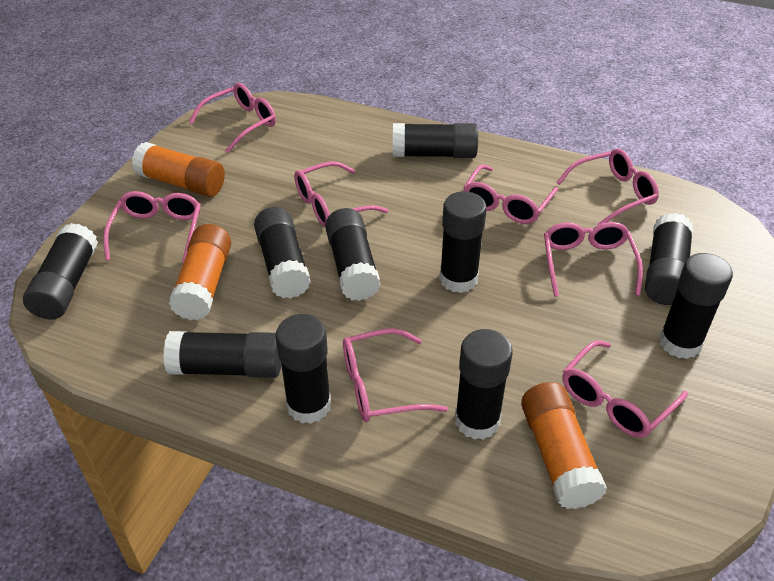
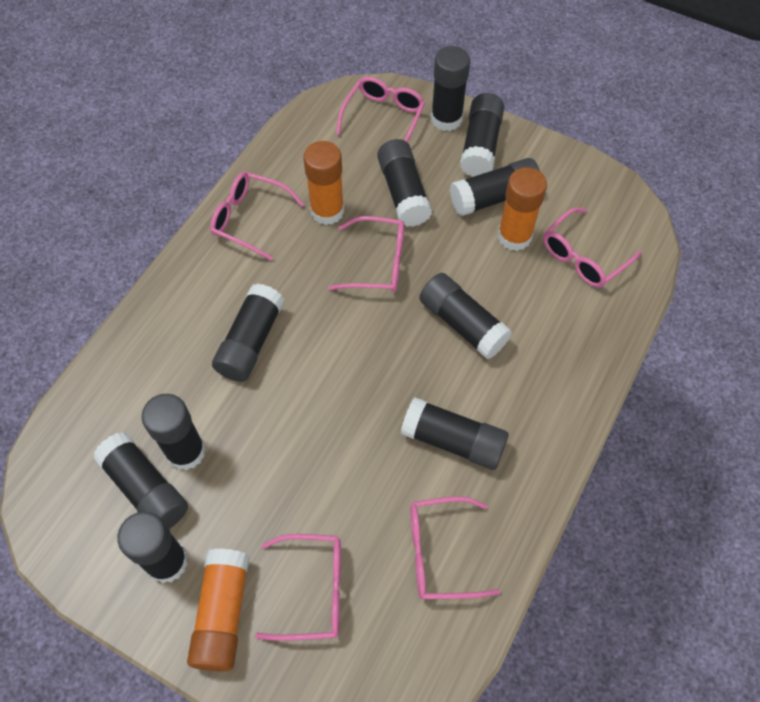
pink glasses: 8 -> 6

